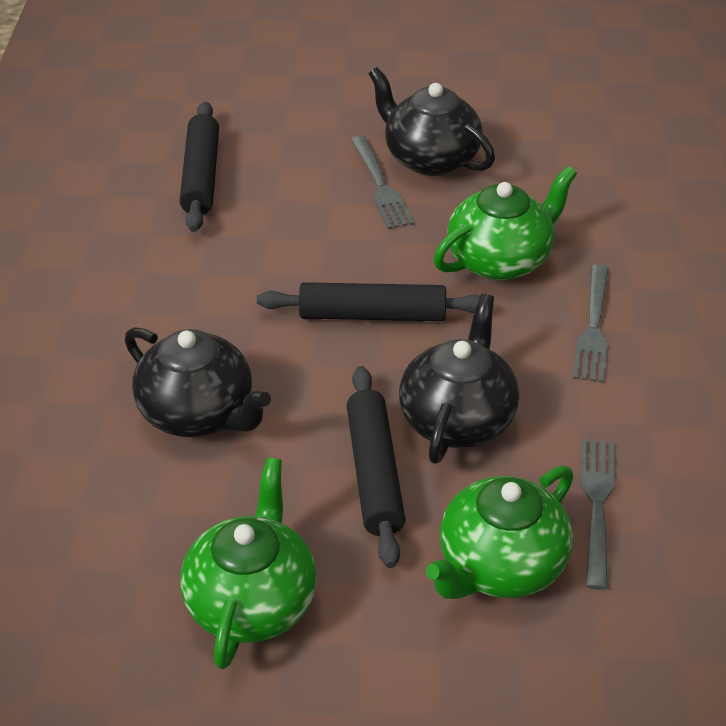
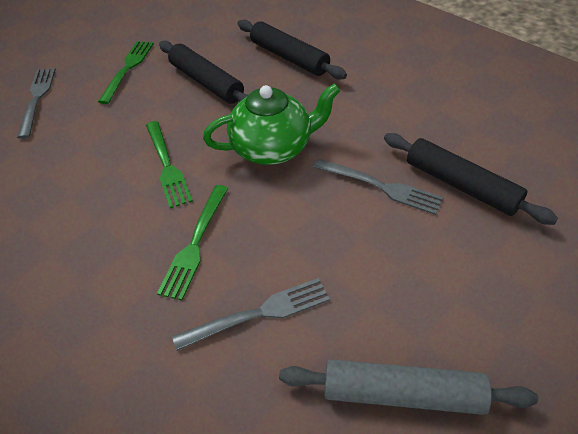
black teapot: 3 -> 0
green fork: 0 -> 3
green teapot: 3 -> 1
grey rolling pin: 0 -> 1

